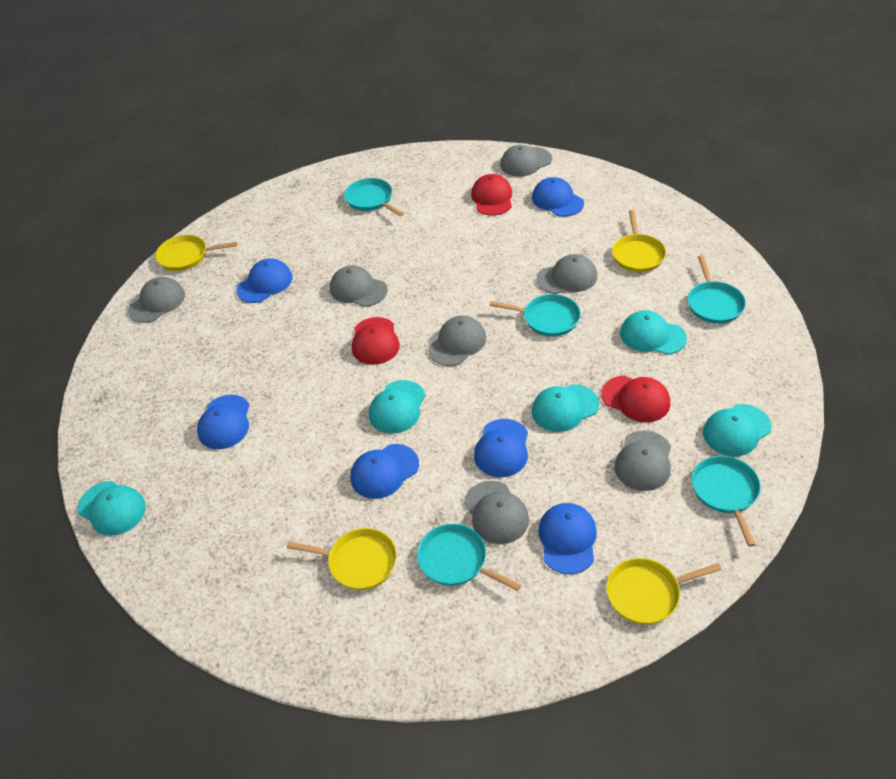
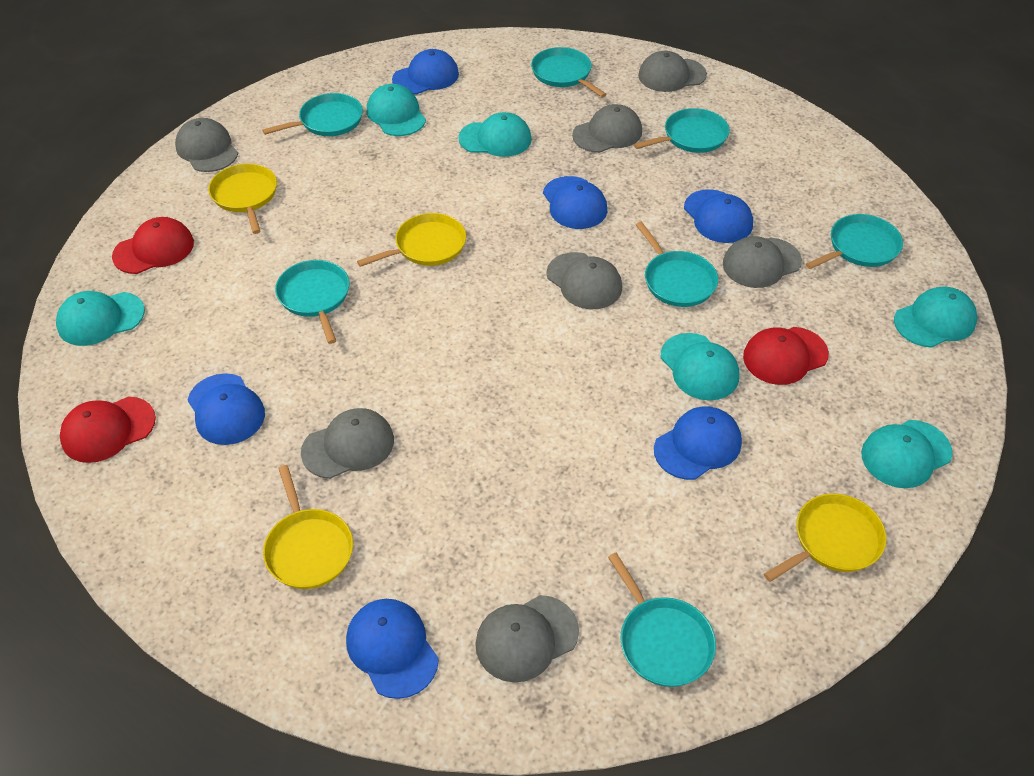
turquoise cap: 5 -> 6
turquoise pan: 5 -> 7

